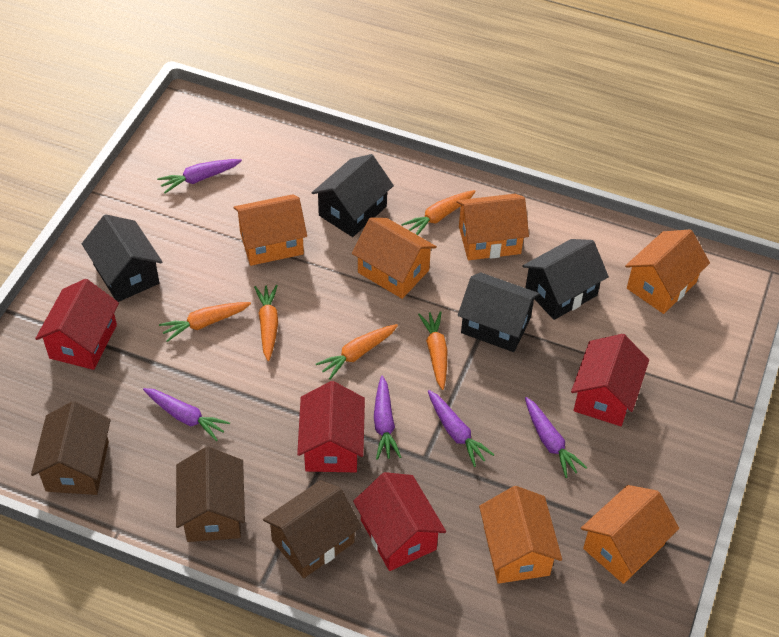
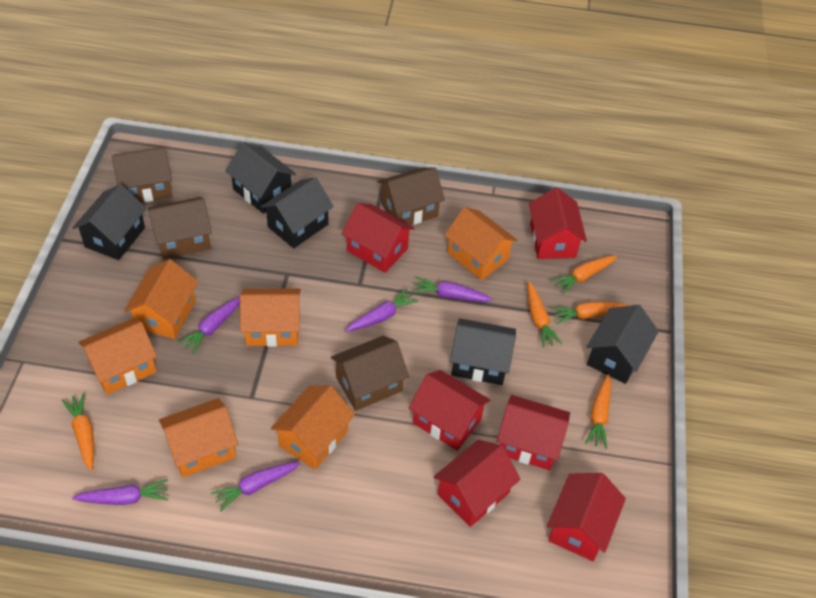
black house: 4 -> 5
brown house: 3 -> 4
red house: 4 -> 6

